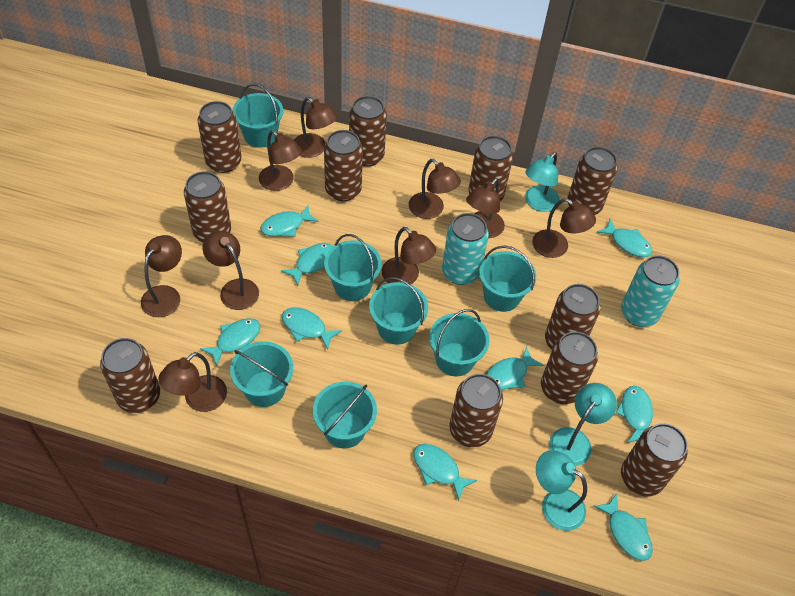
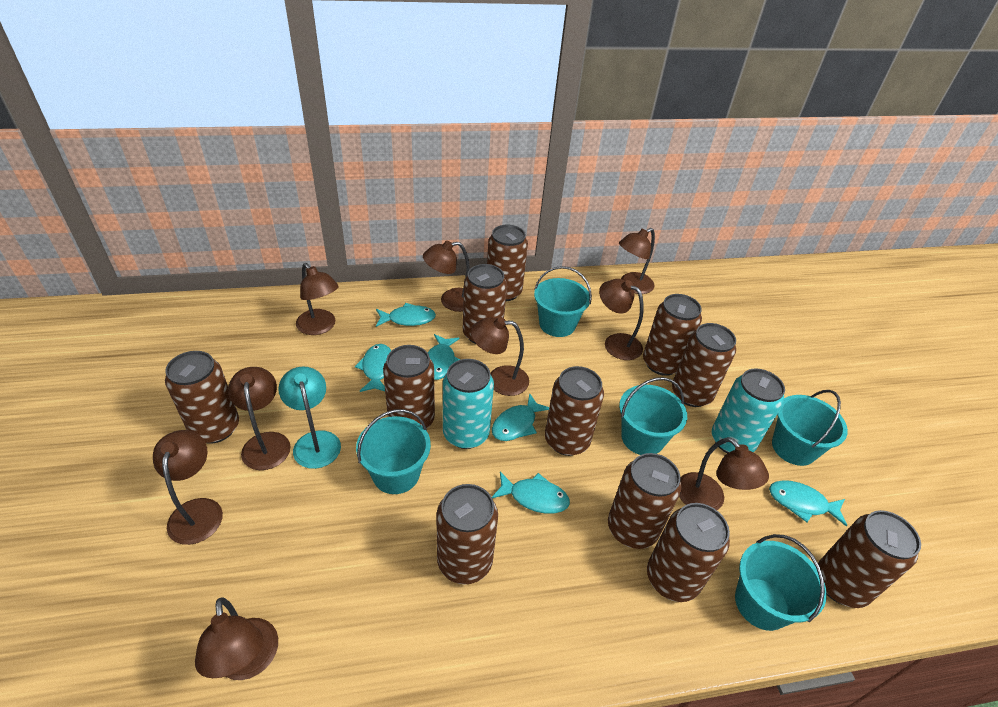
turquoise bucket: 7 -> 5
turquoise fish: 9 -> 6
turquoise lamp: 3 -> 1

